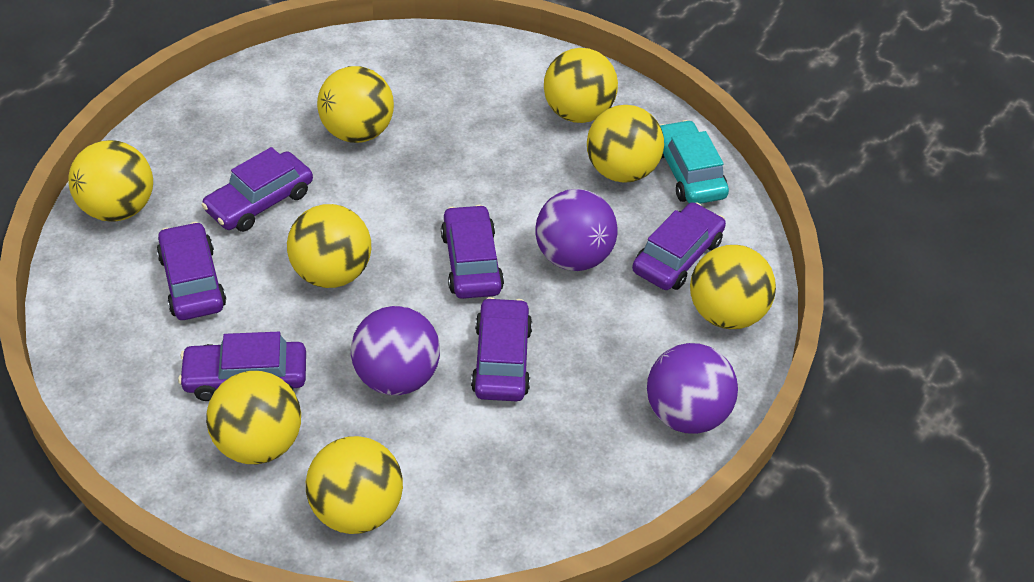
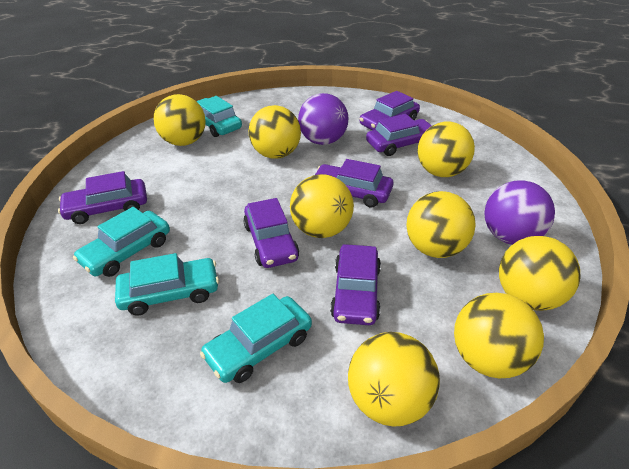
purple ball: 3 -> 2
turquoise car: 1 -> 4

